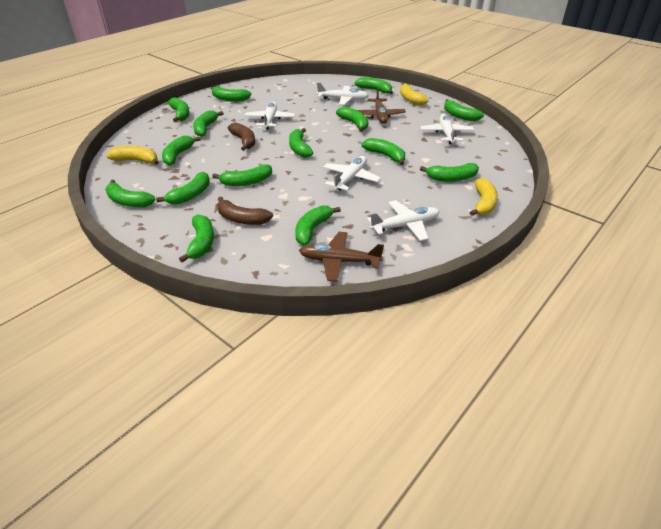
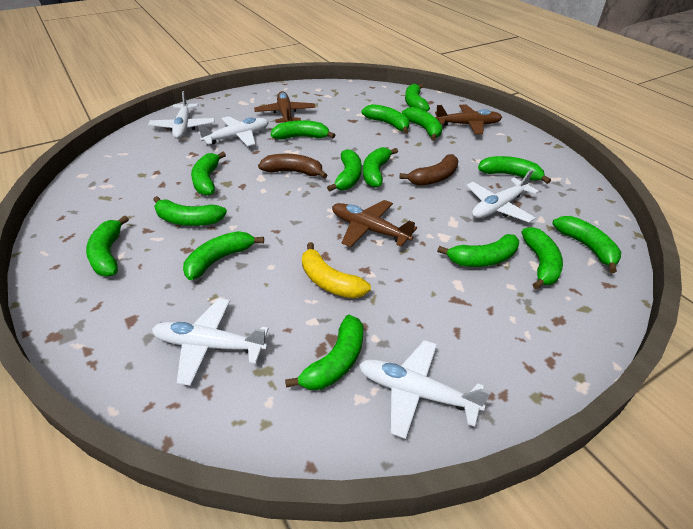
brown plane: 2 -> 3
yellow banana: 3 -> 1

